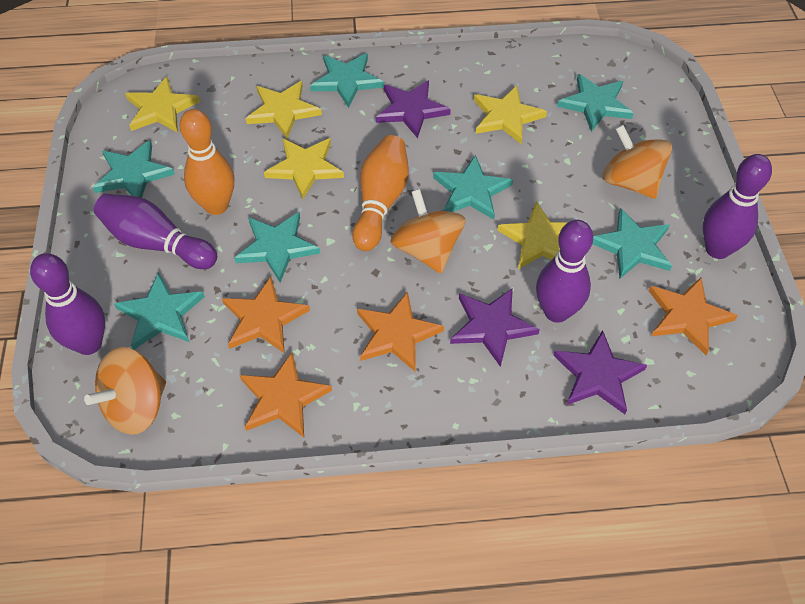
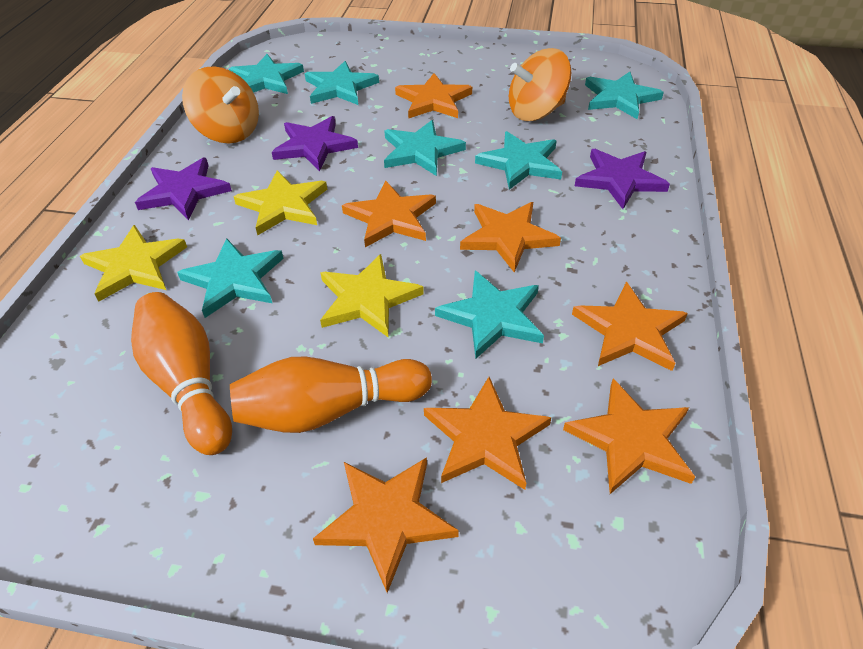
orange spinning top: 3 -> 2
orange star: 4 -> 7
purple bowling pin: 4 -> 0
yellow star: 5 -> 3

